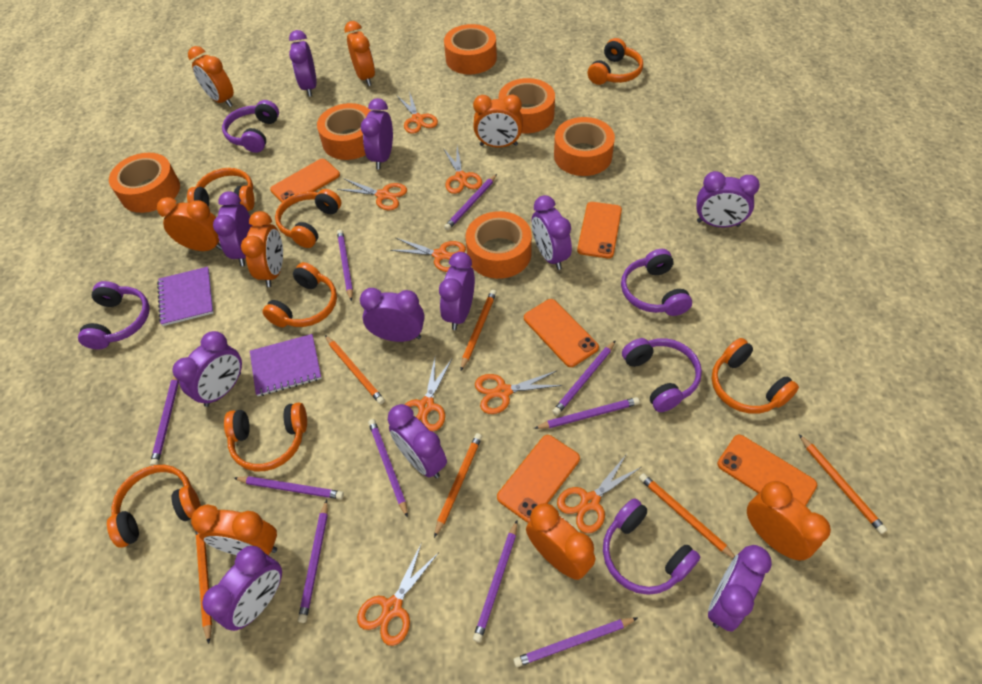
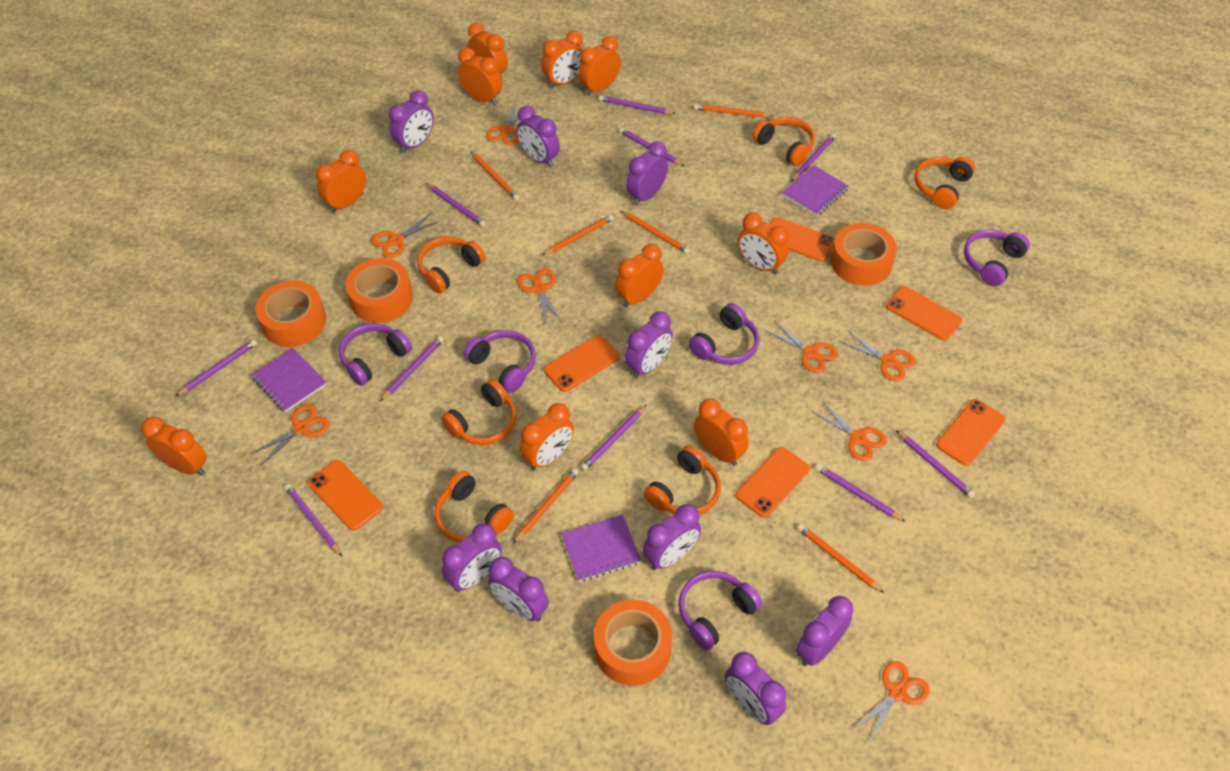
orange clock: 8 -> 10
orange headphones: 7 -> 6
orange phone: 5 -> 6
orange tape: 6 -> 4
purple clock: 11 -> 9
purple notebook: 2 -> 3

